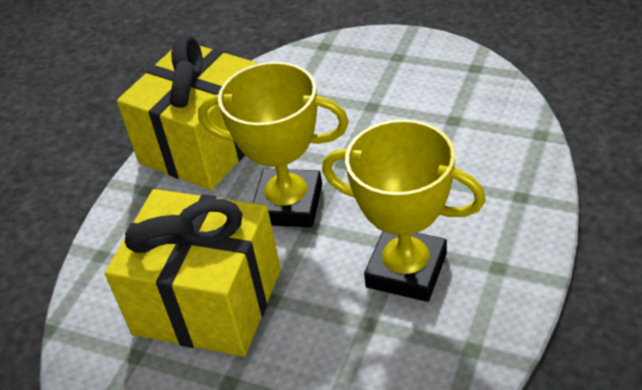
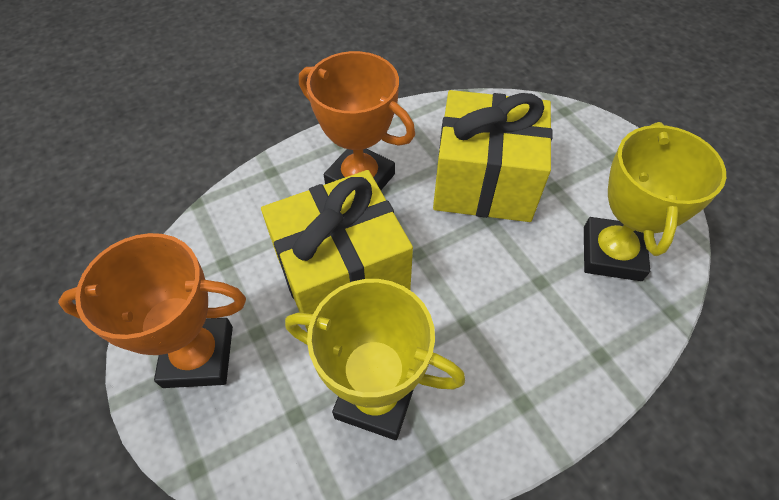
orange trophy: 0 -> 2

